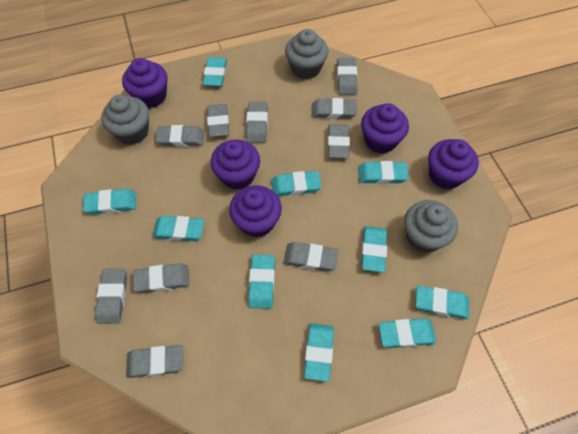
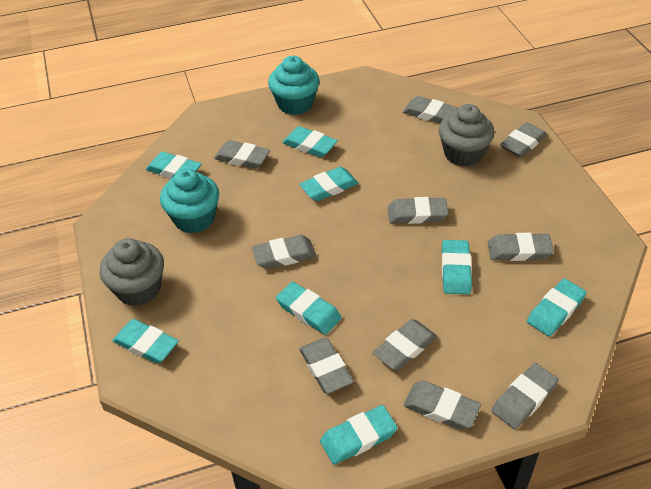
grey cupcake: 3 -> 2
purple cupcake: 5 -> 0
turquoise cupcake: 0 -> 2
turquoise eraser: 10 -> 8

